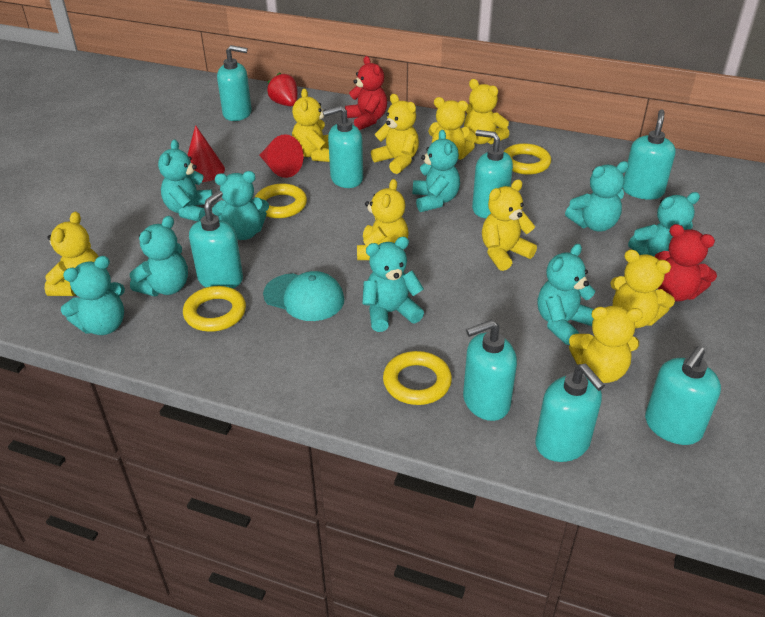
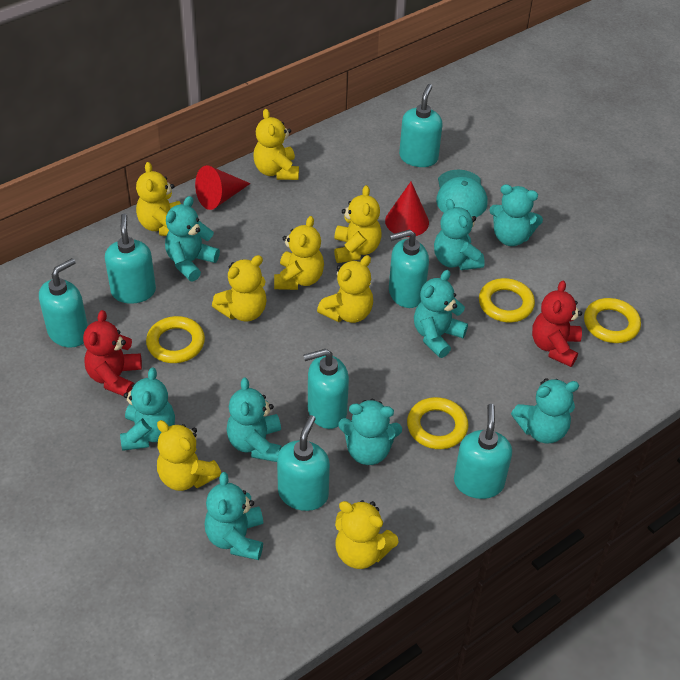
red strawberry: 1 -> 0
turquoise soap dispenser: 8 -> 7
yellow teddy bear: 9 -> 8

